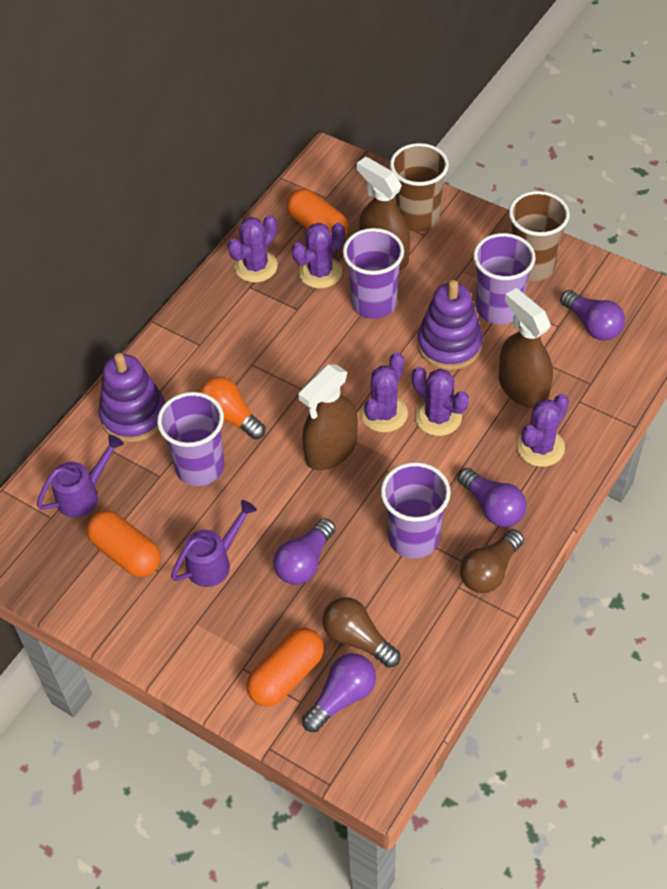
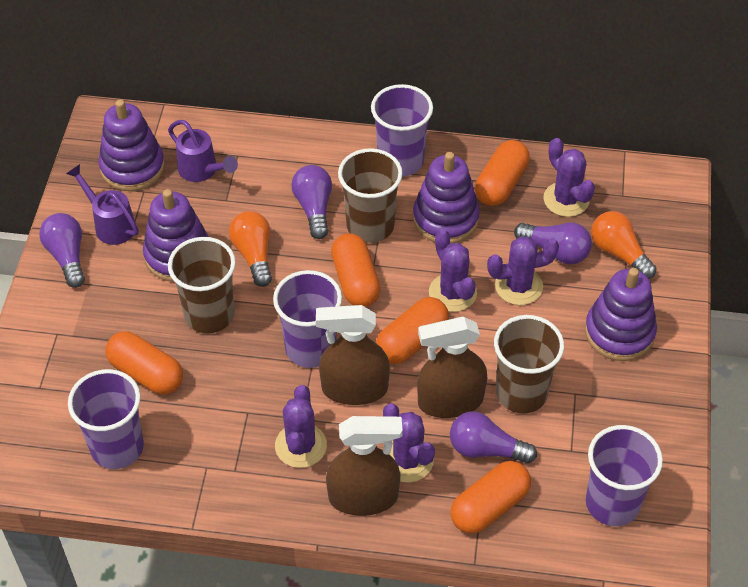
brown cup: 2 -> 3
brown light bulb: 2 -> 0
orange capsule: 3 -> 5
orange light bulb: 1 -> 2
purple stacking toy: 2 -> 4

